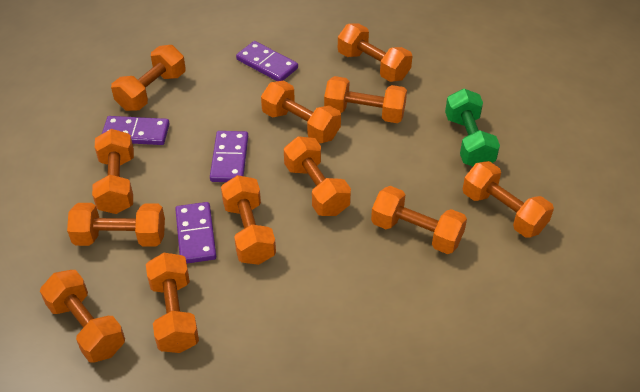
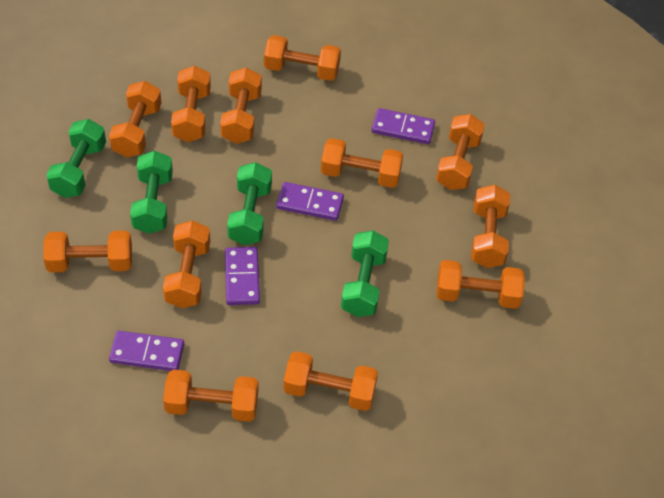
green dumbbell: 1 -> 4

